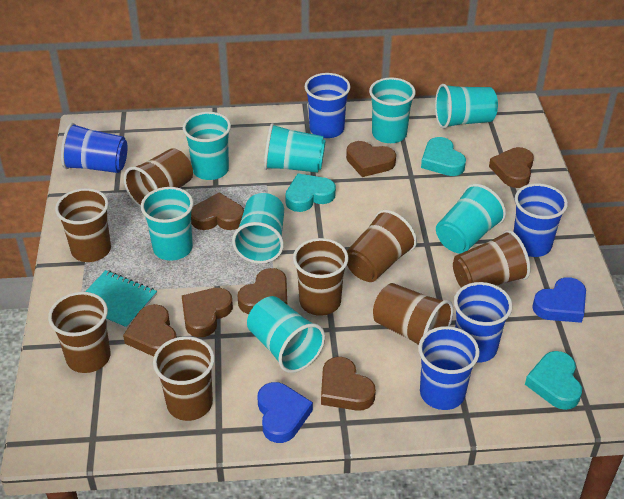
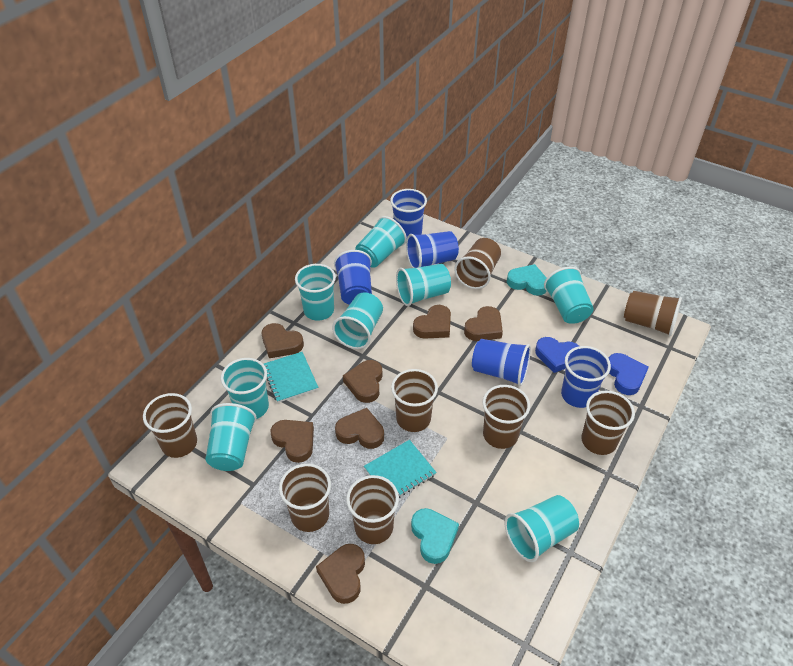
turquoise heart: 3 -> 2
turquoise notebook: 1 -> 2

